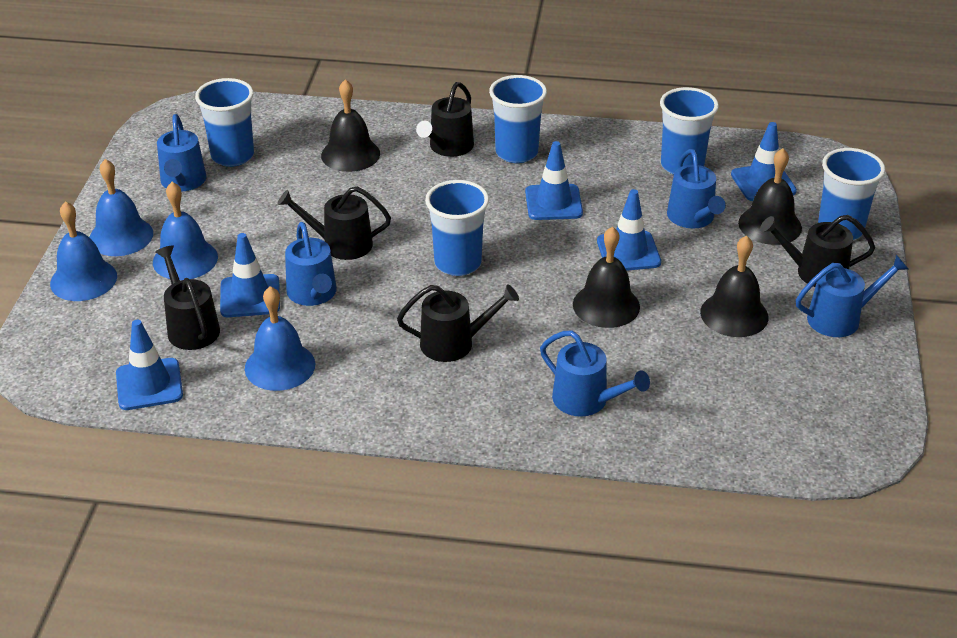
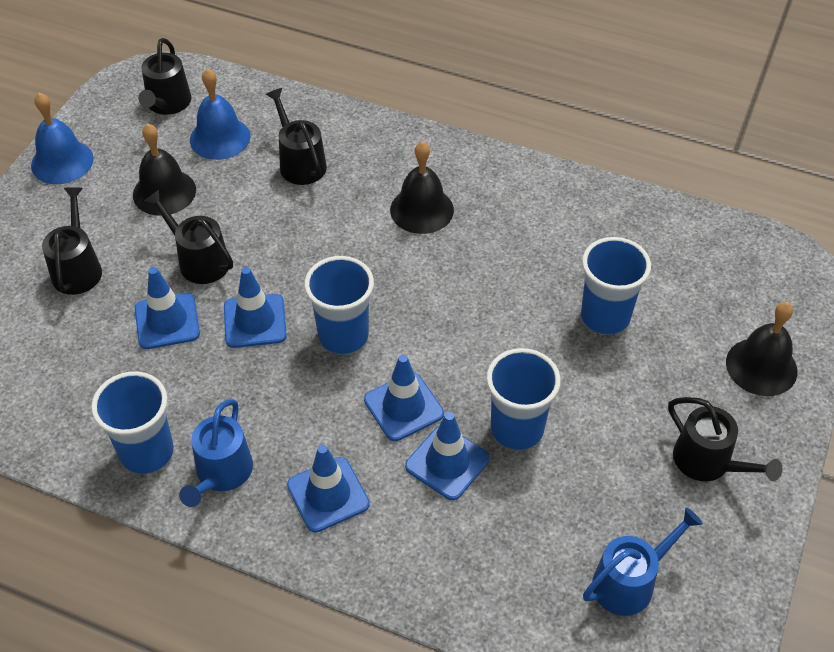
black bell: 4 -> 3
blue bell: 4 -> 2
blue cup: 5 -> 4
blue watering can: 5 -> 2

